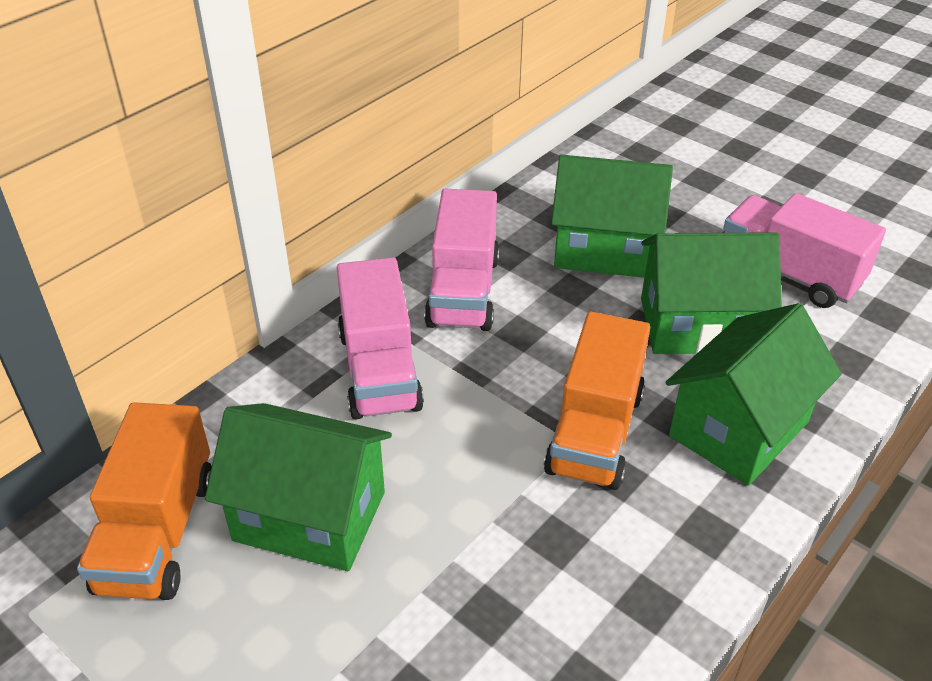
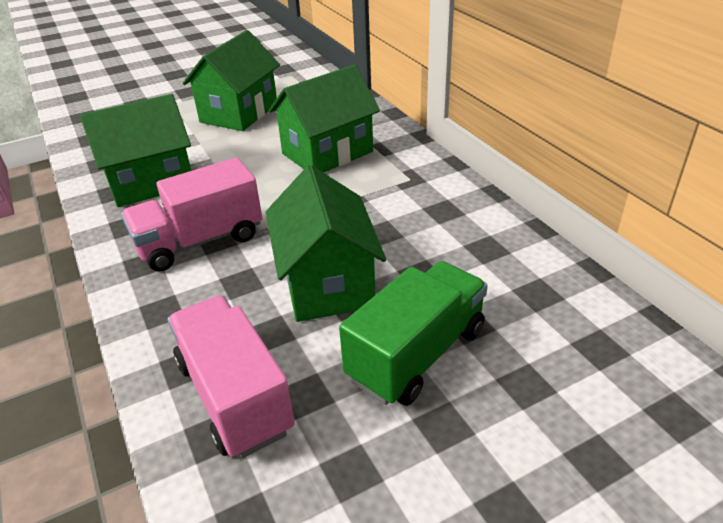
green truck: 0 -> 1
orange truck: 2 -> 0
pink truck: 3 -> 2

